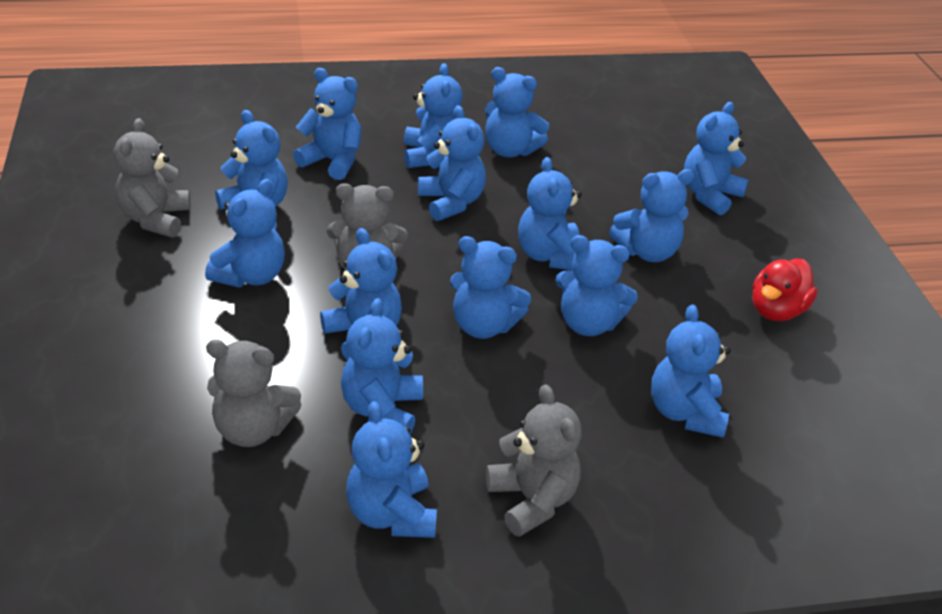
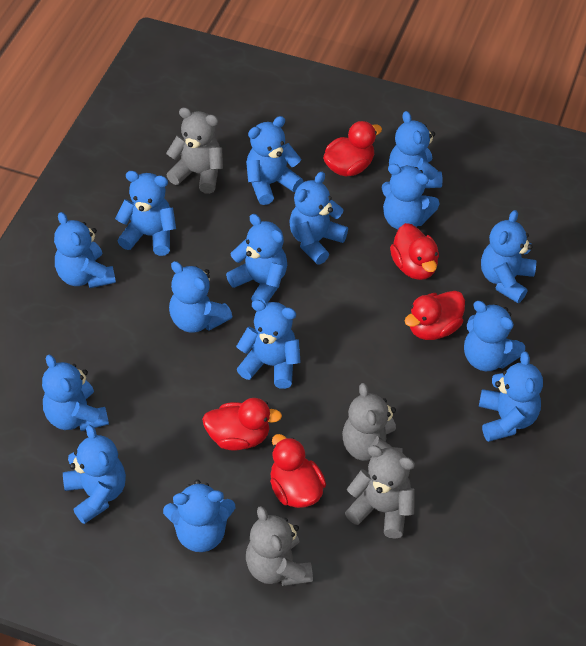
red duck: 1 -> 5

